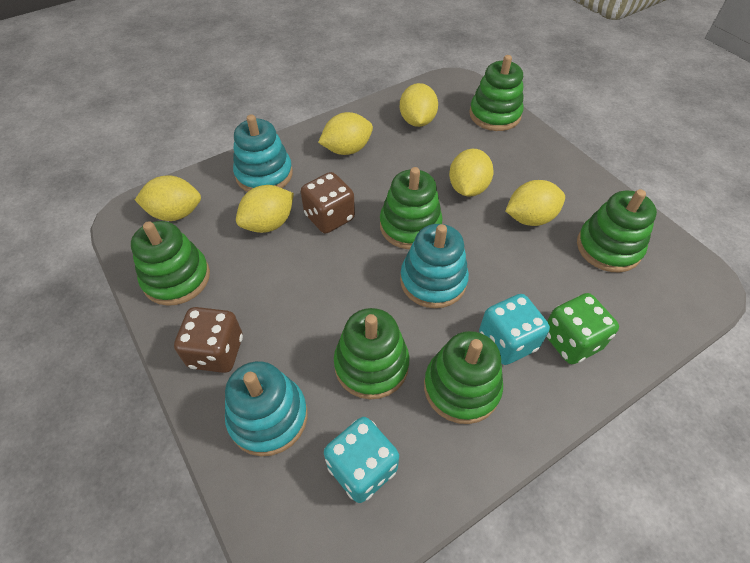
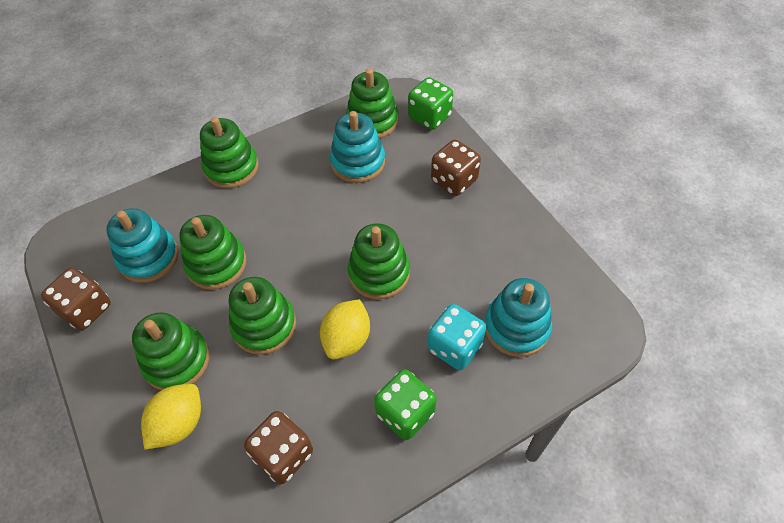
brown dice: 2 -> 3
green dice: 1 -> 2
turquoise dice: 2 -> 1
yellow lemon: 6 -> 2

